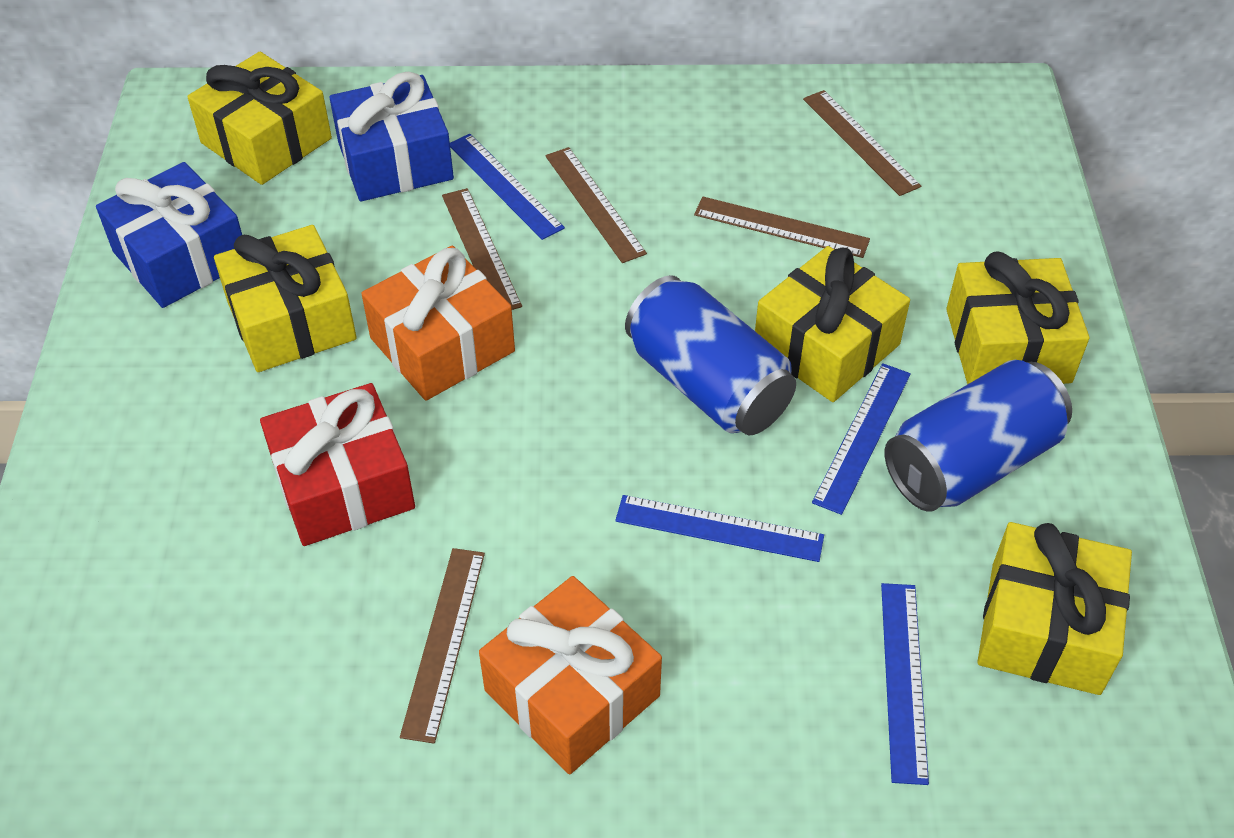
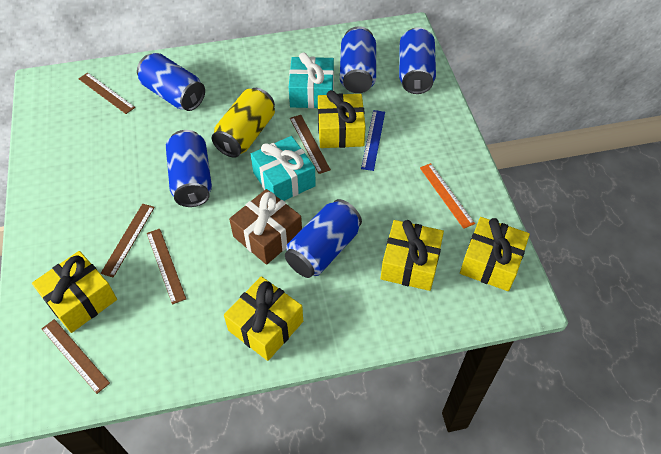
blue can: 2 -> 5
blue gift: 2 -> 0
blue ruler: 4 -> 1
brown gift: 0 -> 1
orange gift: 2 -> 0
orange ruler: 0 -> 1
red gift: 1 -> 0
turquoise gift: 0 -> 2
yellow can: 0 -> 1

